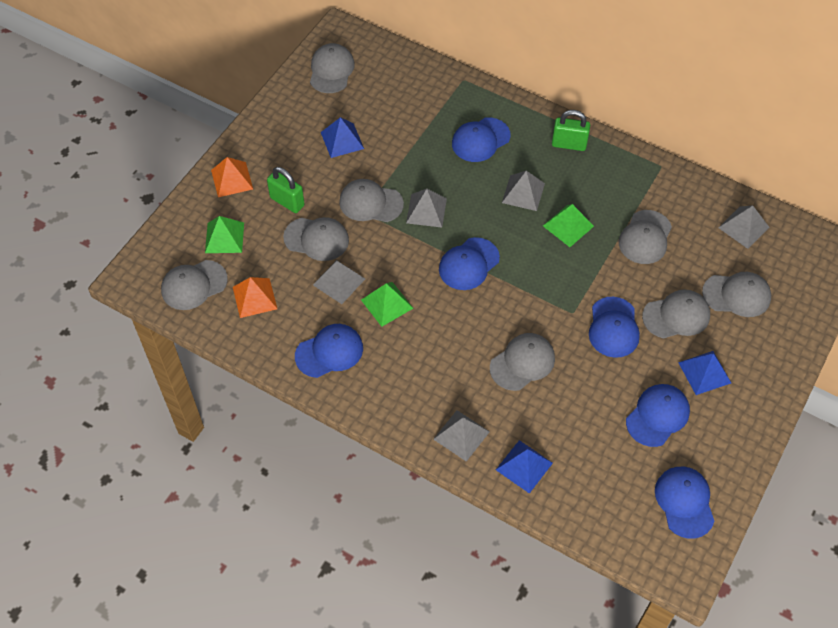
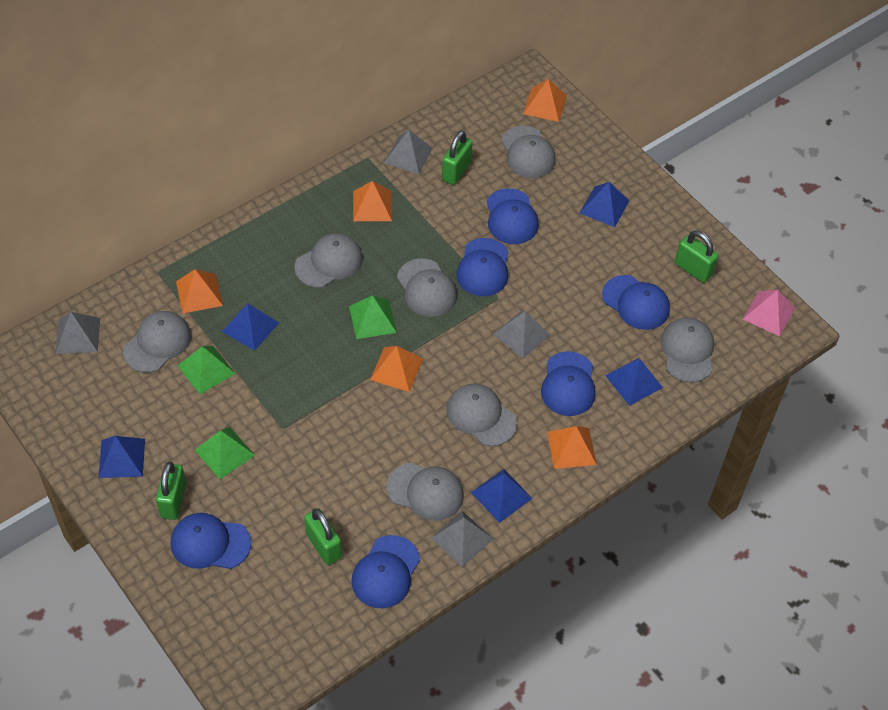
blue pyramid: 3 -> 5
green padlock: 2 -> 4
grey cap: 8 -> 7
grey pyramid: 5 -> 4
orange pyramid: 2 -> 5
pink pyramid: 0 -> 1

